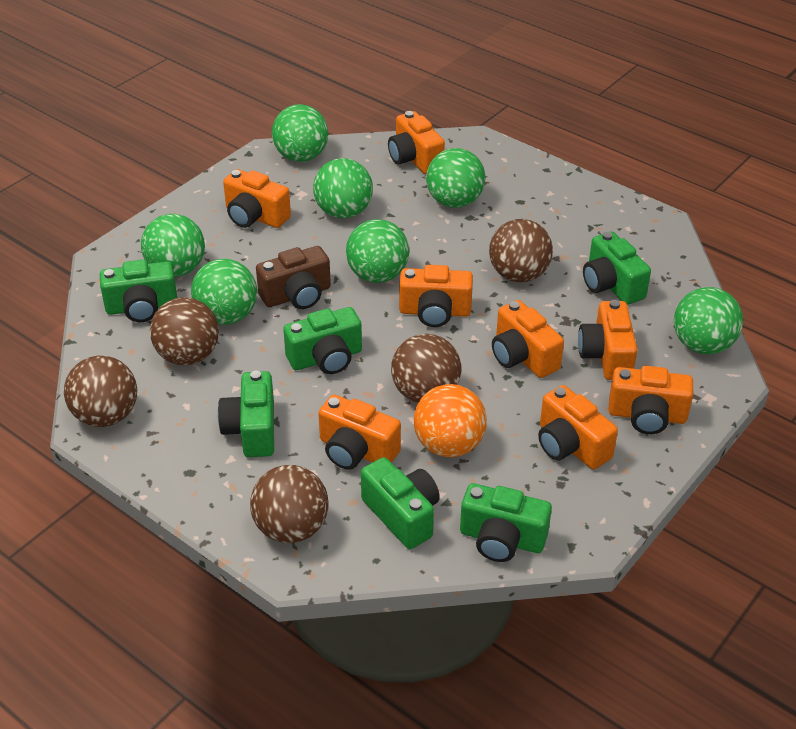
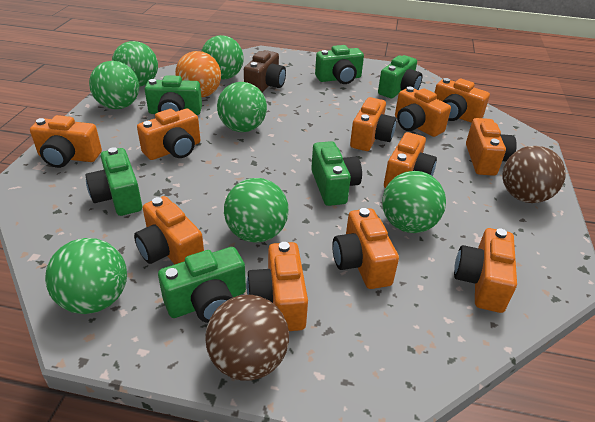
brown ball: 5 -> 2
orange camera: 8 -> 11

